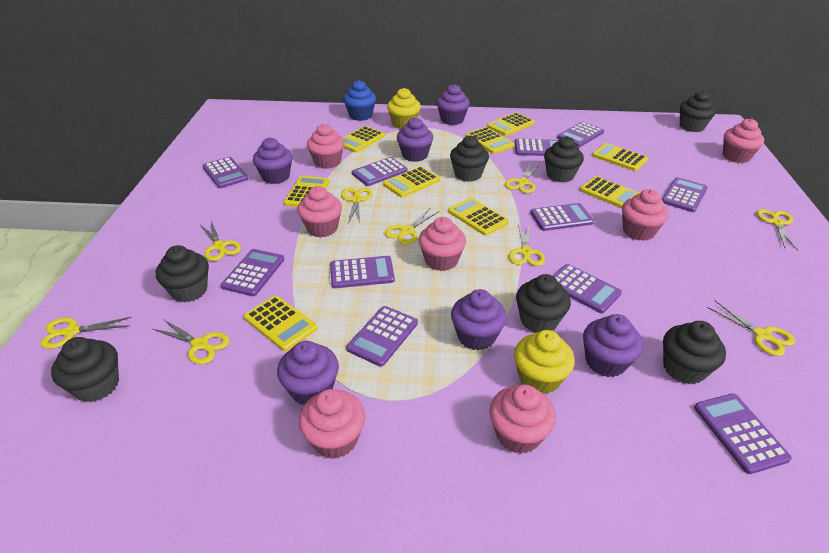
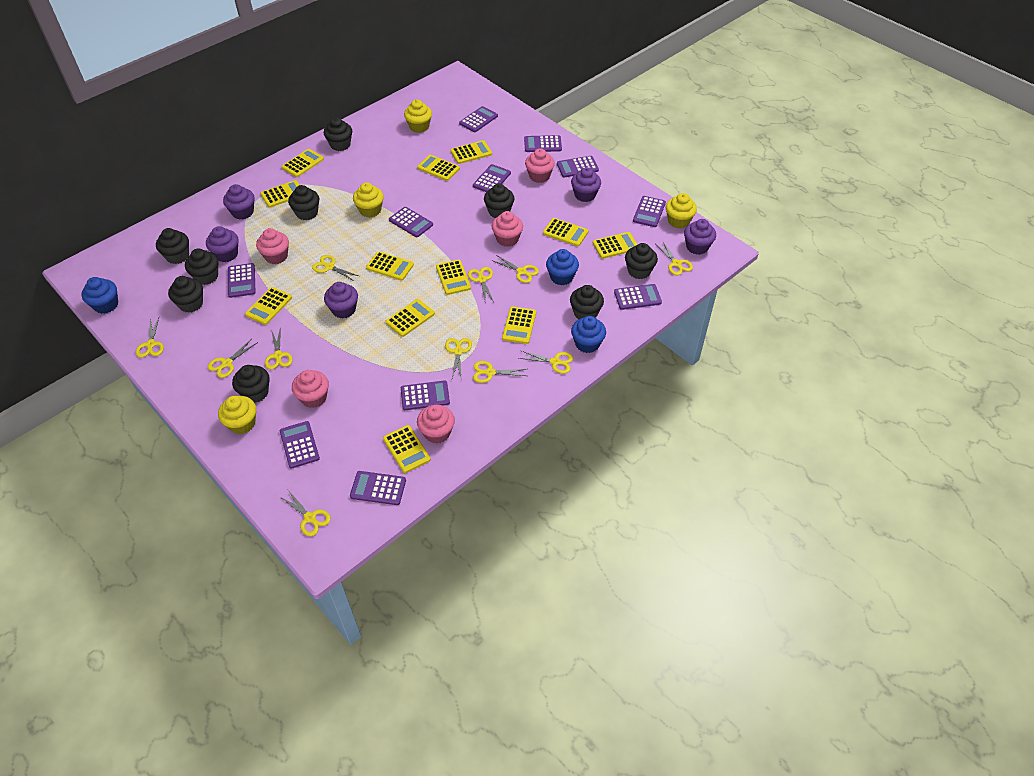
black cupcake: 7 -> 9
blue cupcake: 1 -> 3
pink cupcake: 7 -> 5
purple cupcake: 6 -> 5
yellow calculator: 9 -> 12
yellow cupcake: 2 -> 4
yellow scissors: 9 -> 11

